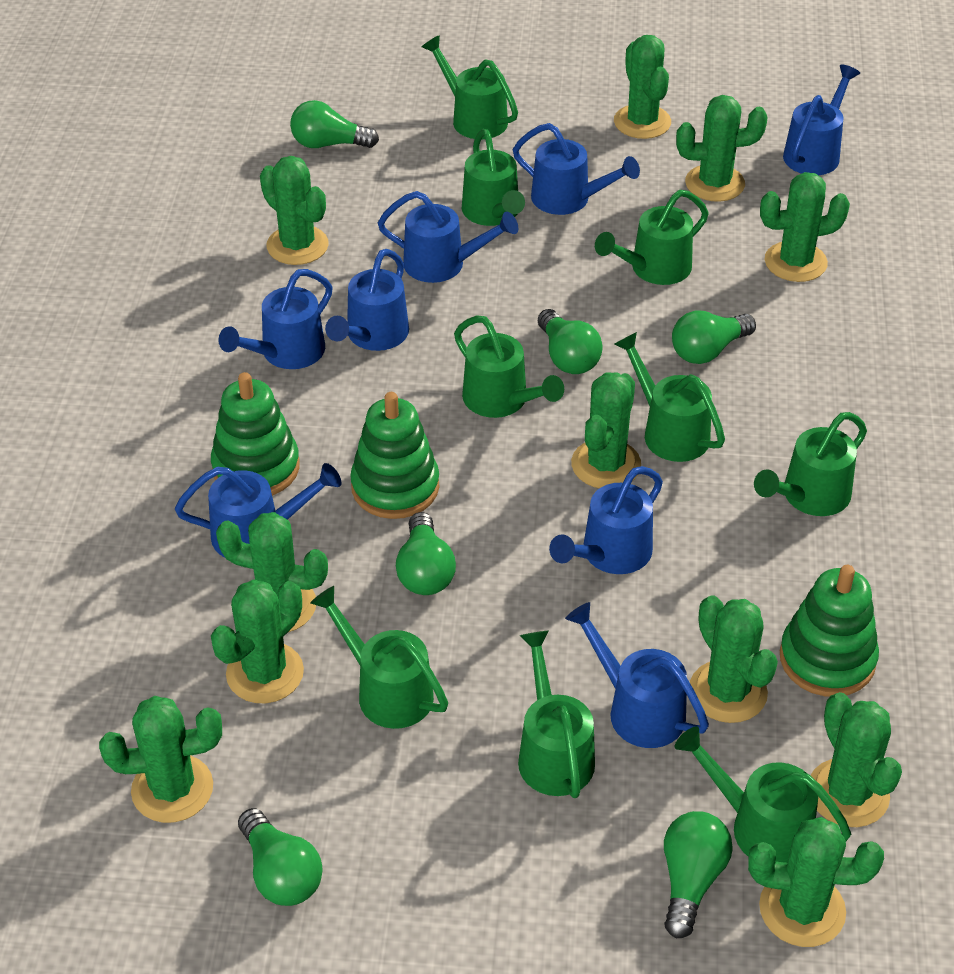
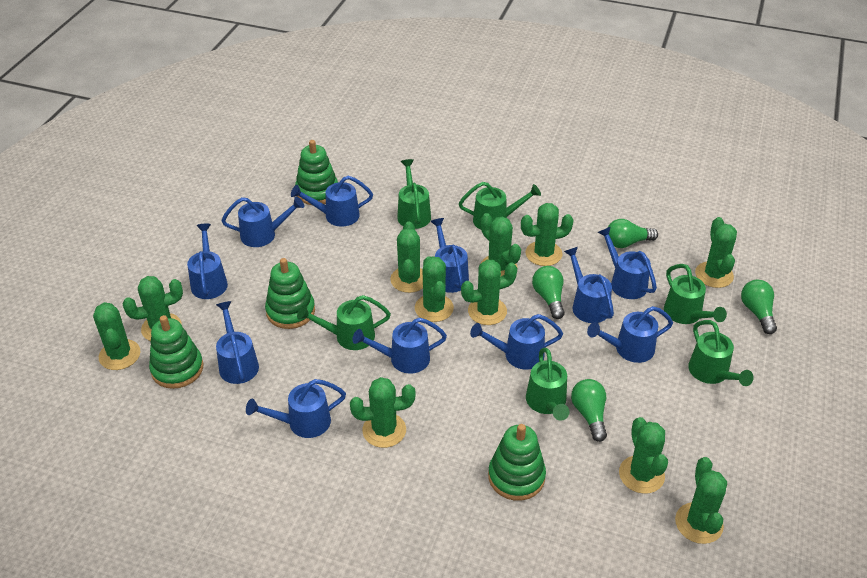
blue watering can: 8 -> 11
green light bulb: 6 -> 4
green stacking toy: 3 -> 4
green watering can: 9 -> 6

